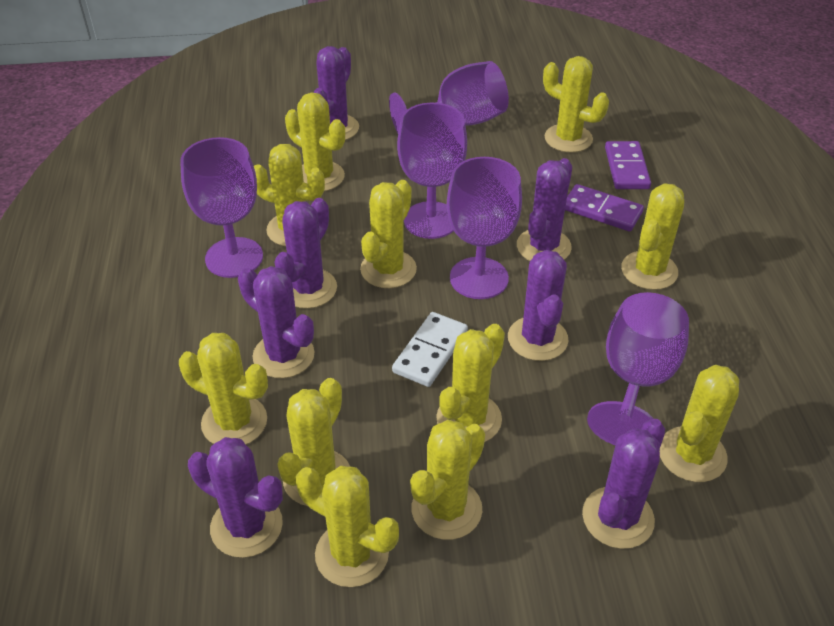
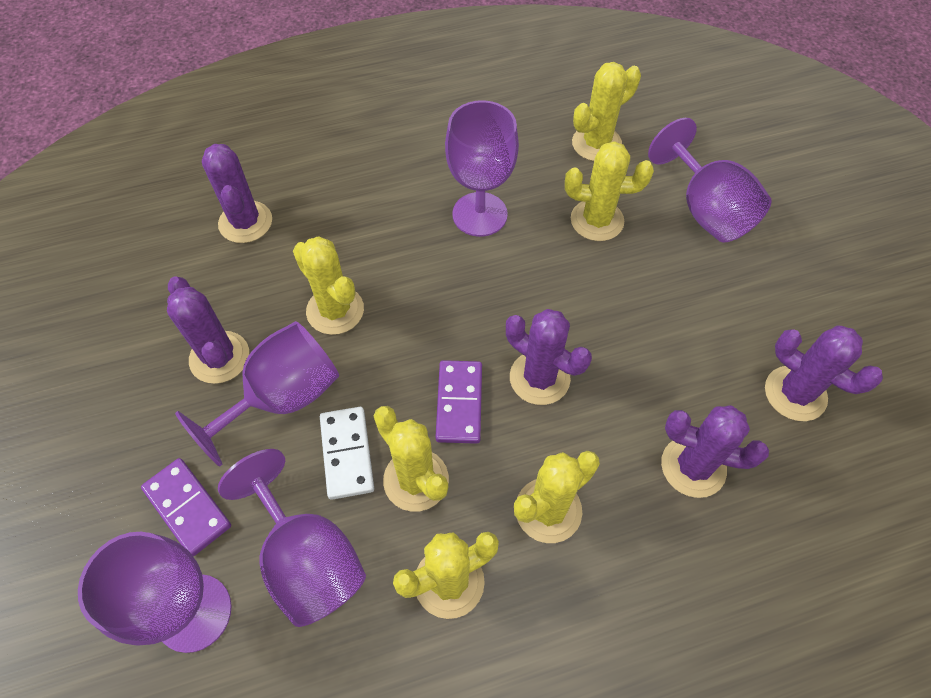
purple cactus: 7 -> 5
yellow cactus: 11 -> 6

